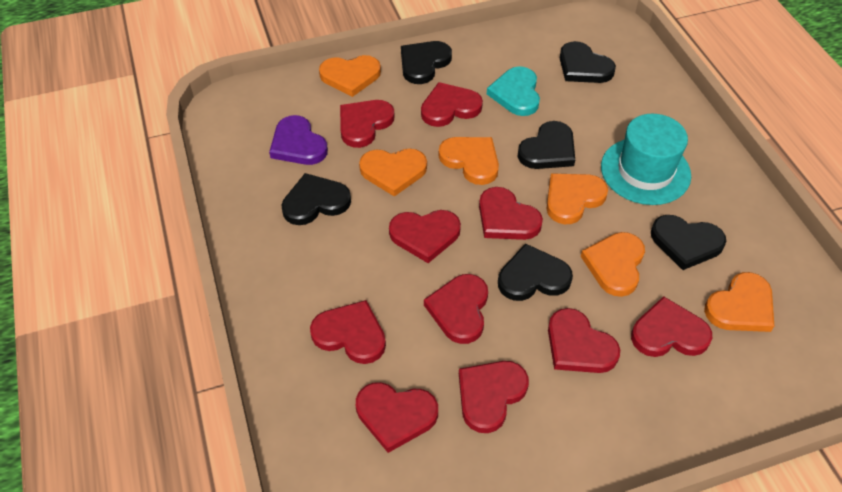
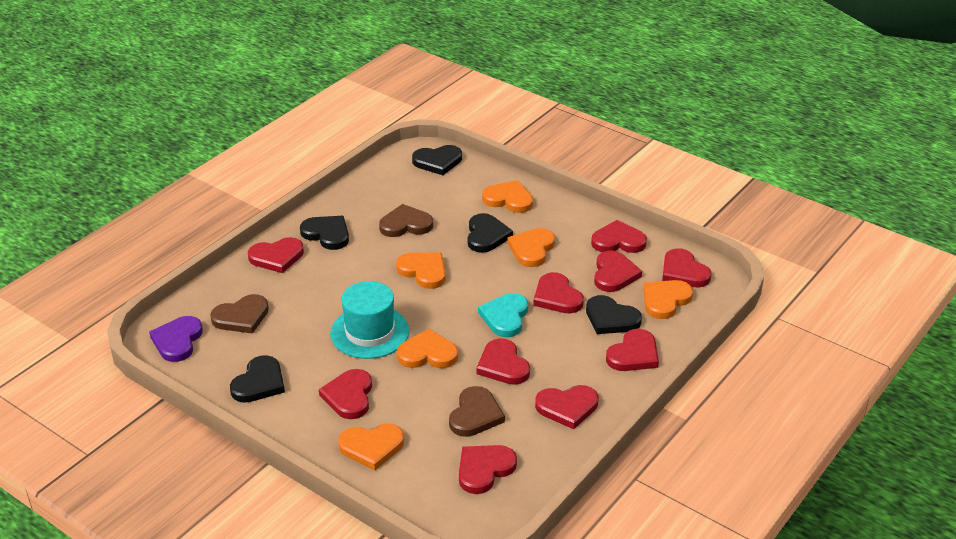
black heart: 6 -> 5
brown heart: 0 -> 3

